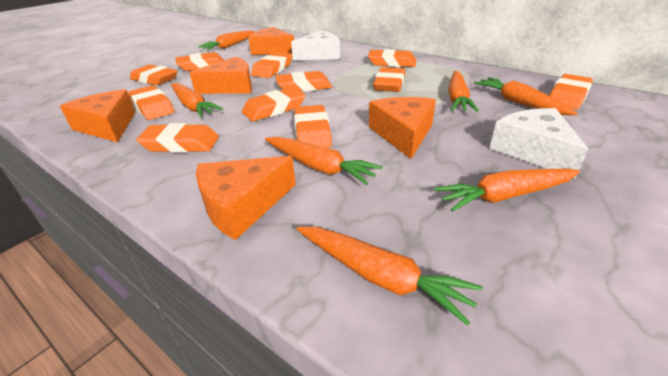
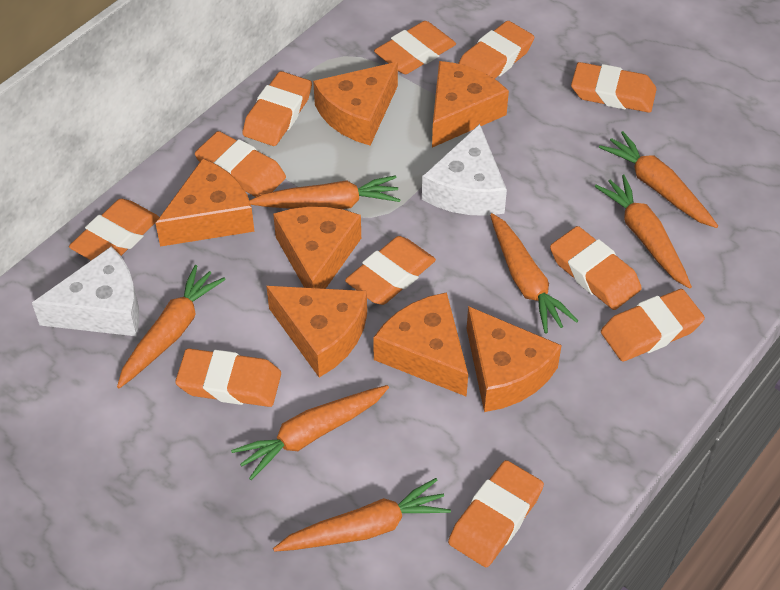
orange cheese: 5 -> 7

